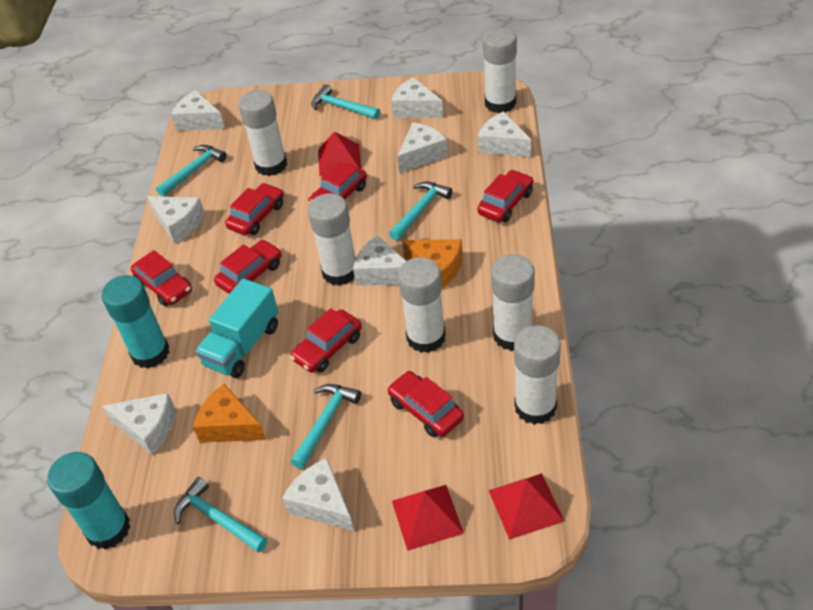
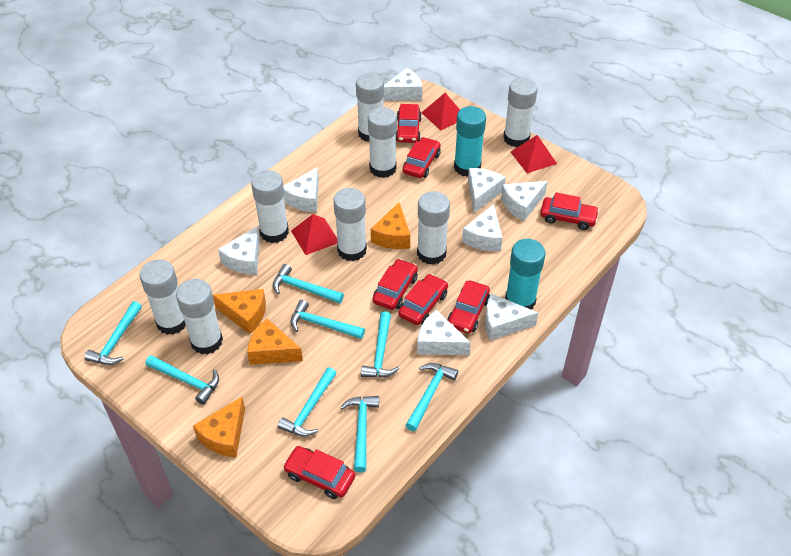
orange cheese: 2 -> 4
turquoise hammer: 5 -> 8
turquoise truck: 1 -> 0
white glue stick: 6 -> 8

